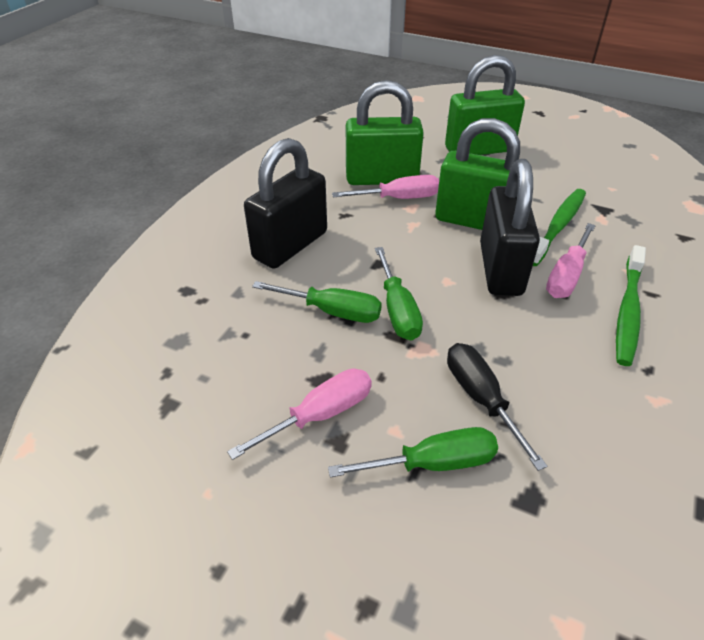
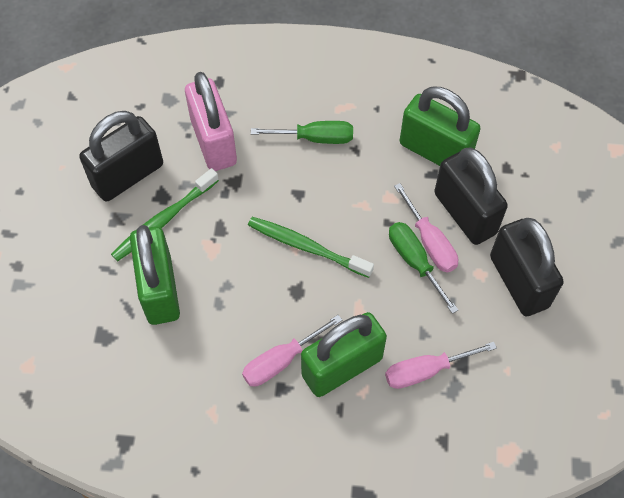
black padlock: 2 -> 3
black screwdriver: 1 -> 0
green screwdriver: 3 -> 2
pink padlock: 0 -> 1

